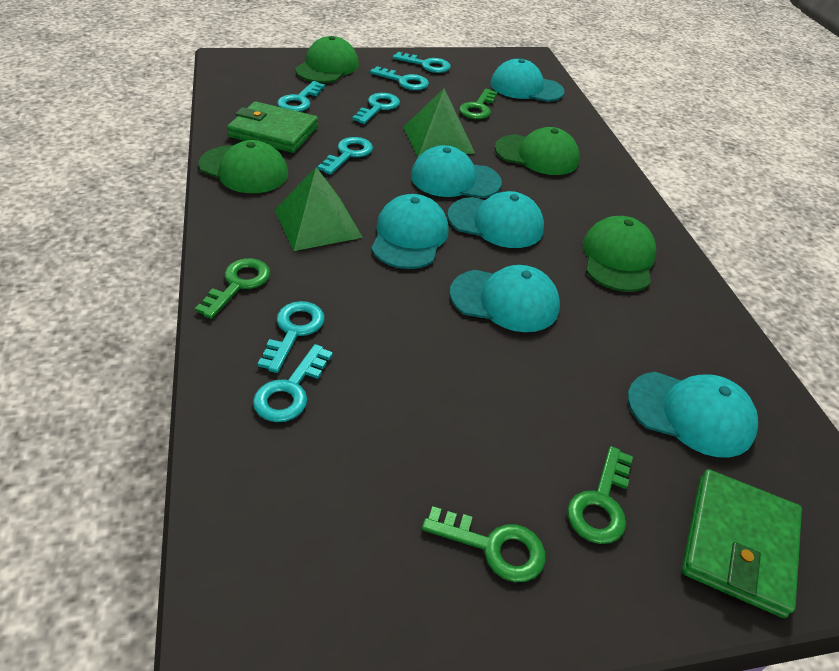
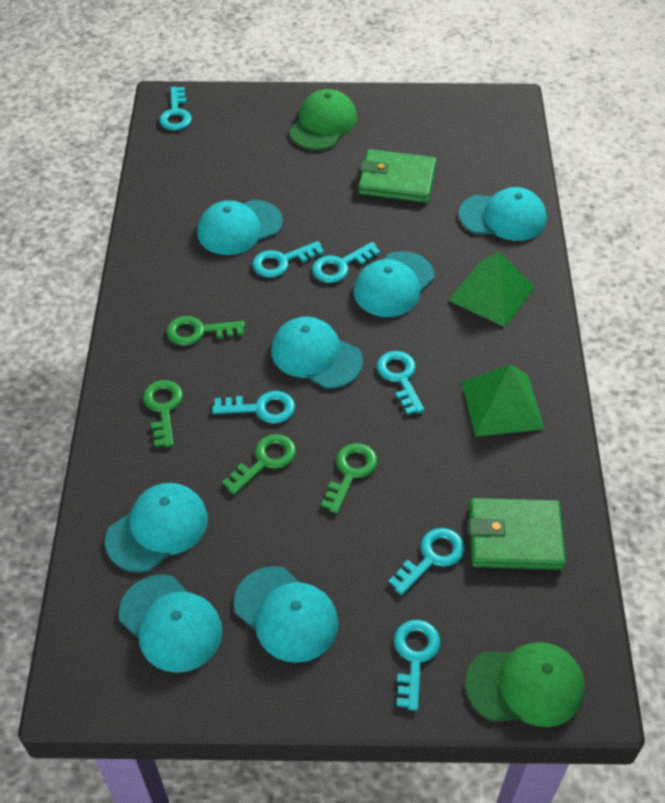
green cap: 4 -> 2
turquoise cap: 6 -> 7

